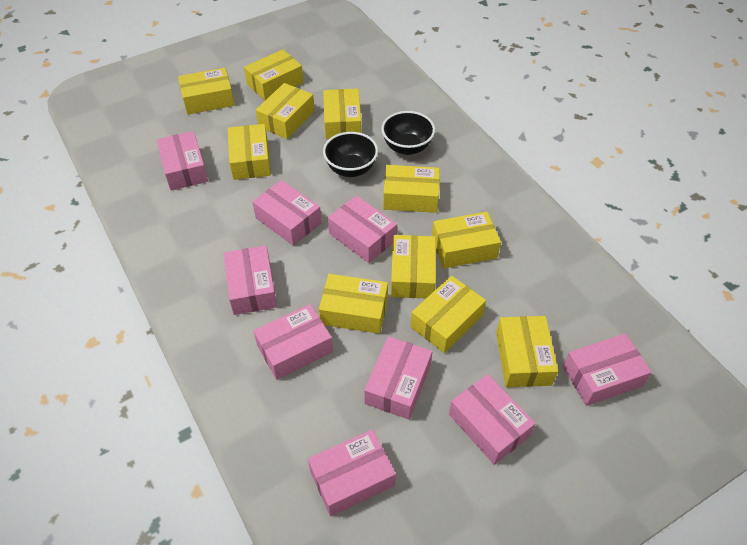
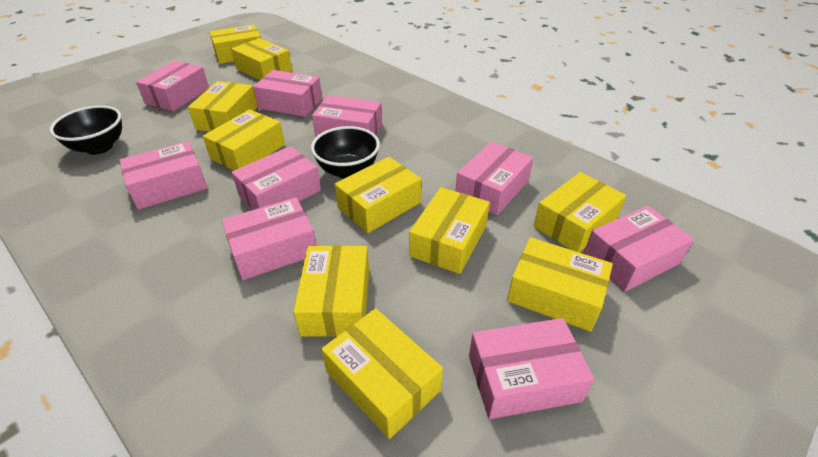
yellow box: 11 -> 10

